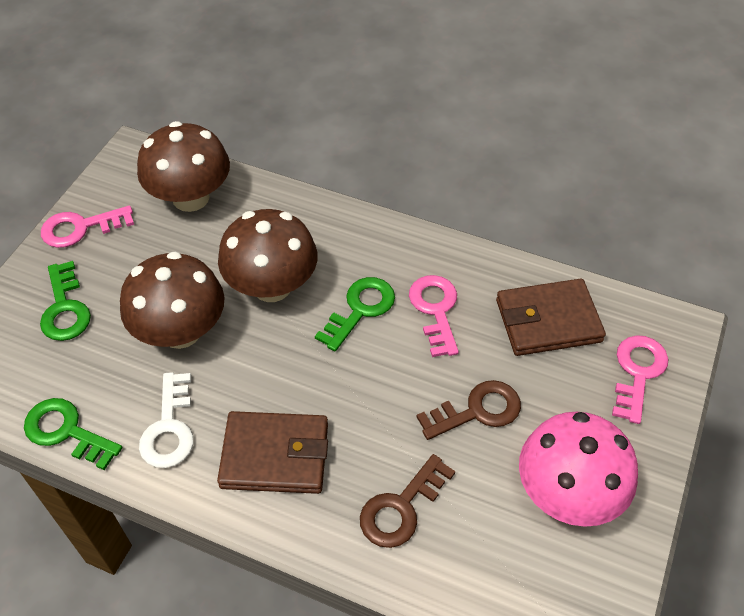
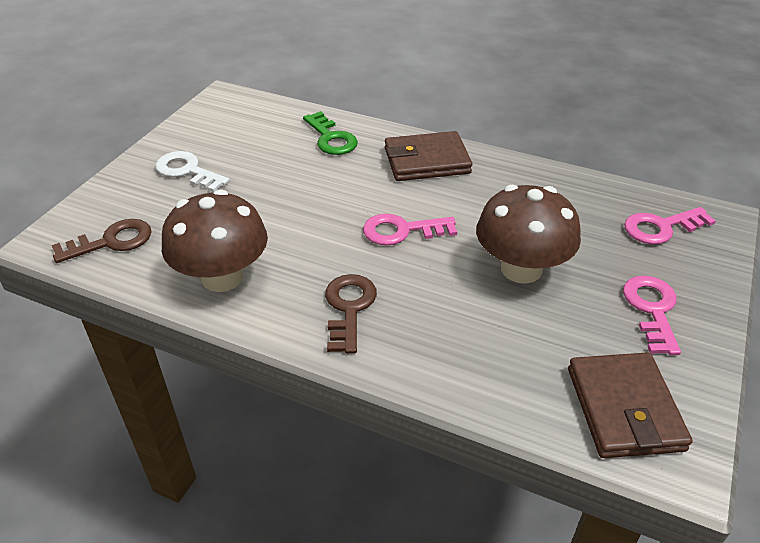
brown mushroom: 3 -> 2
green key: 3 -> 1
pink mushroom: 1 -> 0

